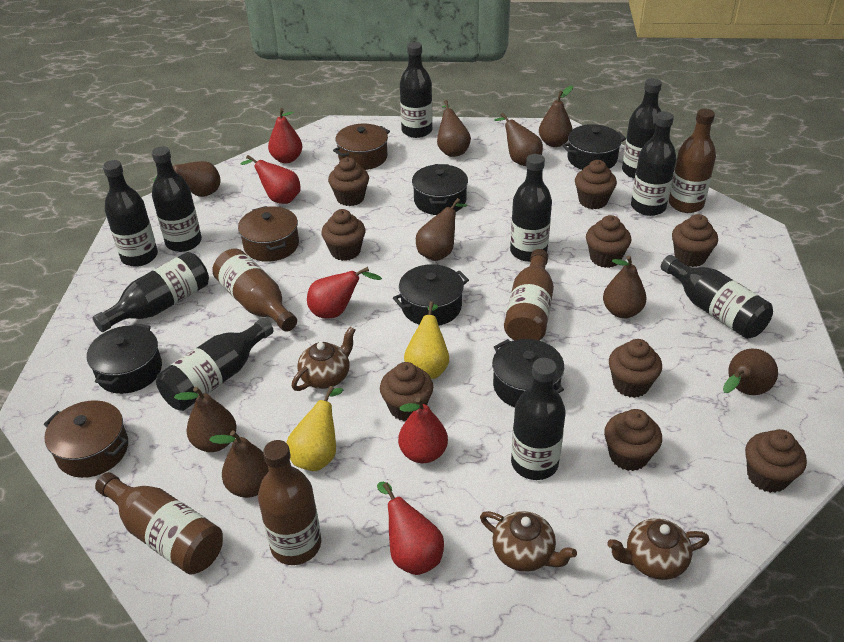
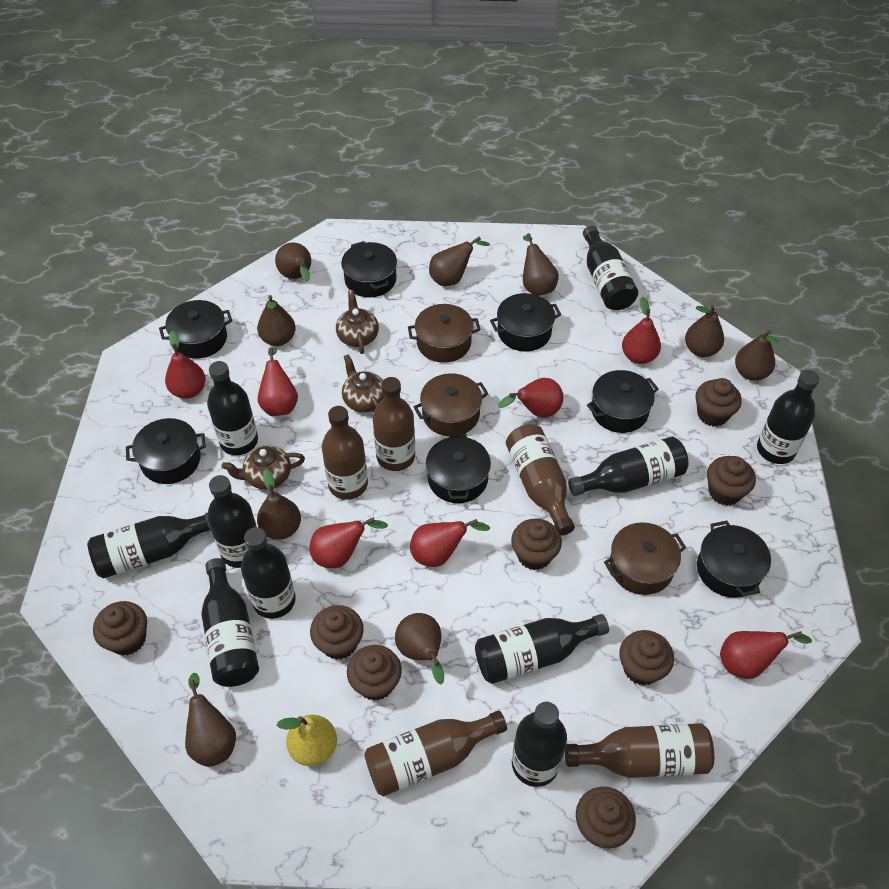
black pot: 5 -> 7
brown cupcake: 9 -> 8
red pear: 5 -> 7
yellow pear: 2 -> 1

